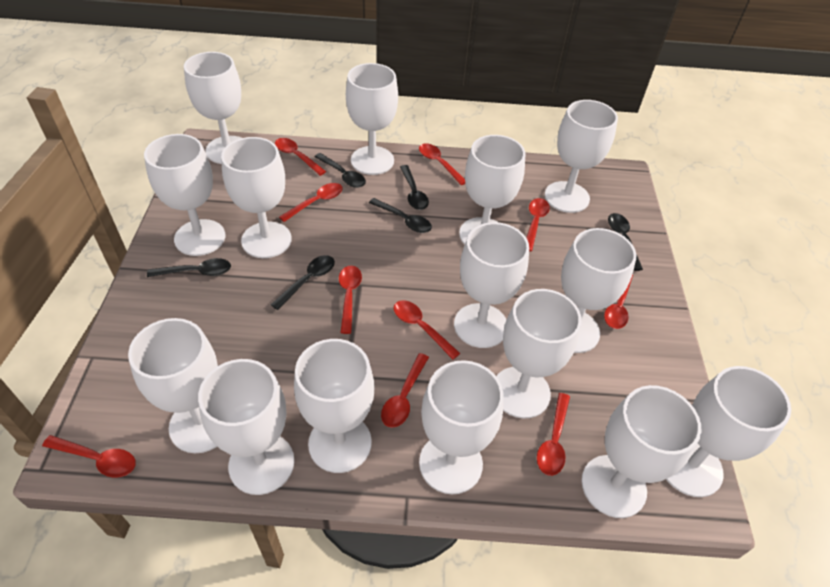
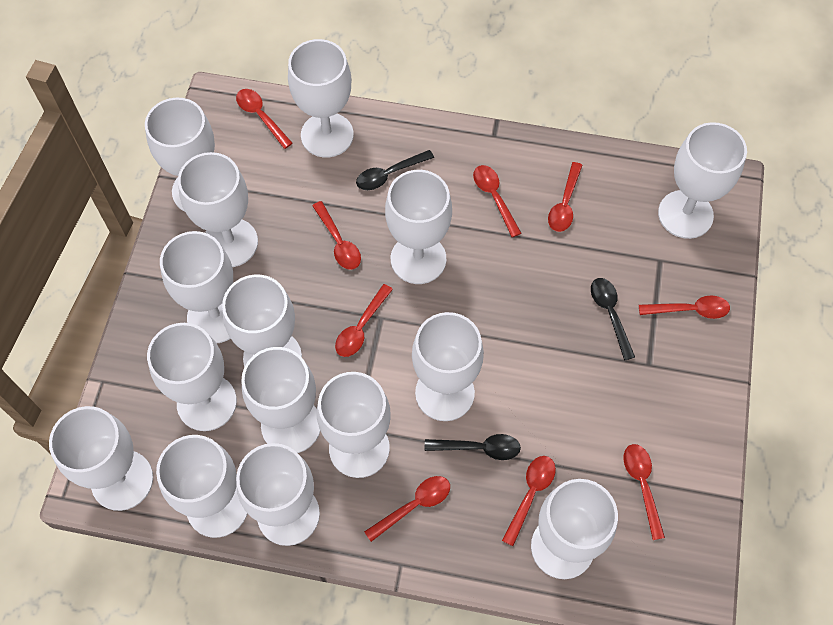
black spoon: 6 -> 3
red spoon: 10 -> 9

